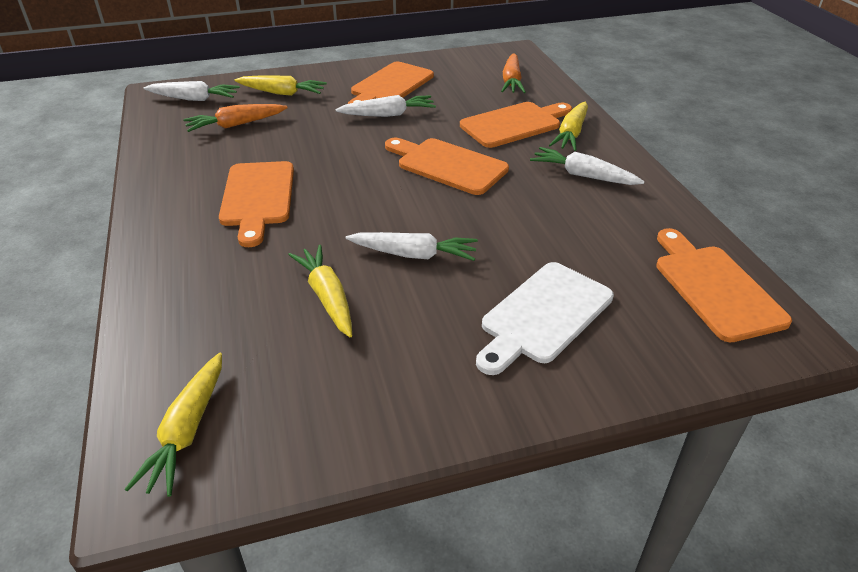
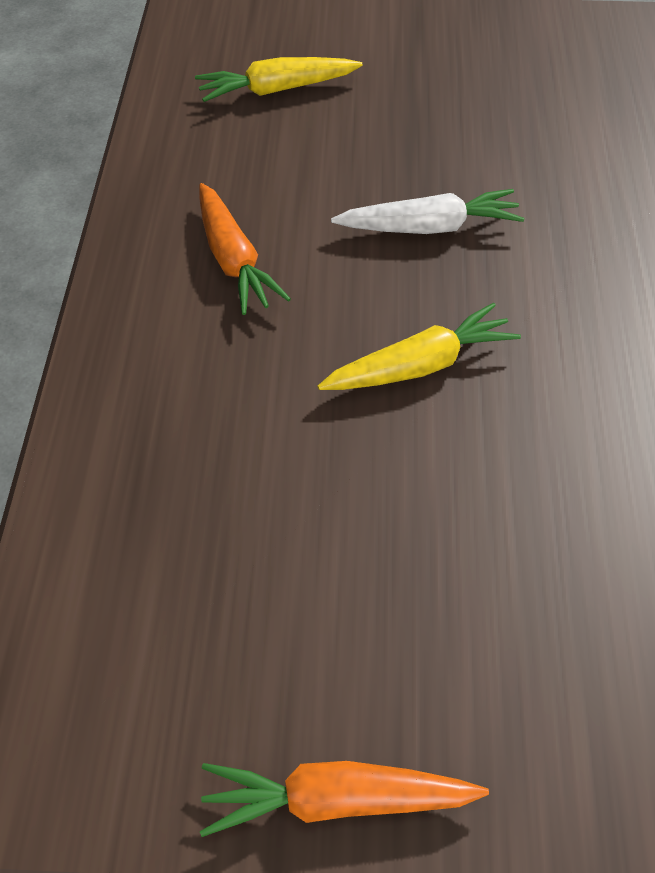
orange cutting board: 5 -> 0
white carrot: 4 -> 1
white cutting board: 1 -> 0
yellow carrot: 4 -> 2

